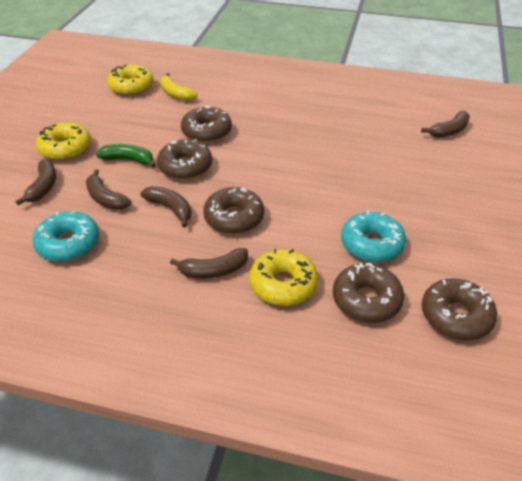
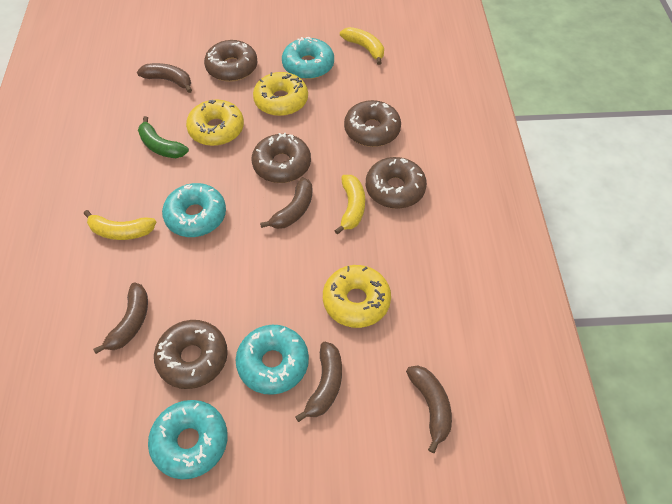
turquoise donut: 2 -> 4
yellow banana: 1 -> 3

